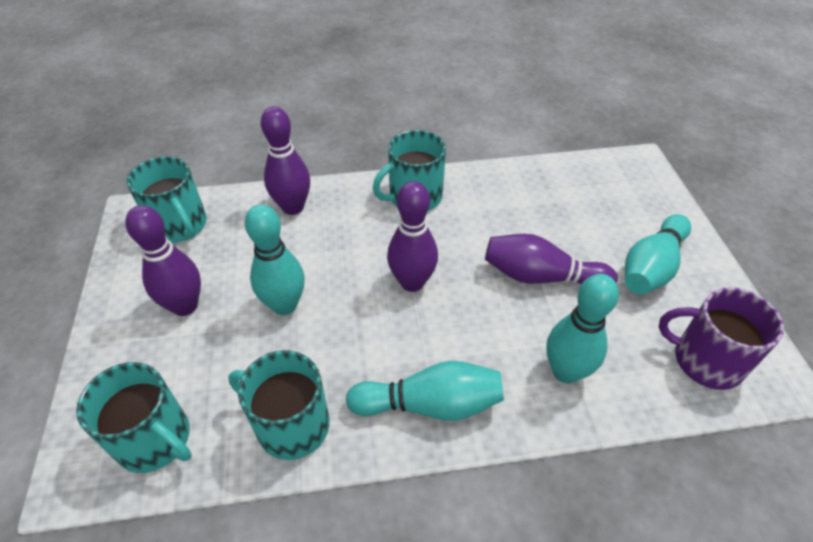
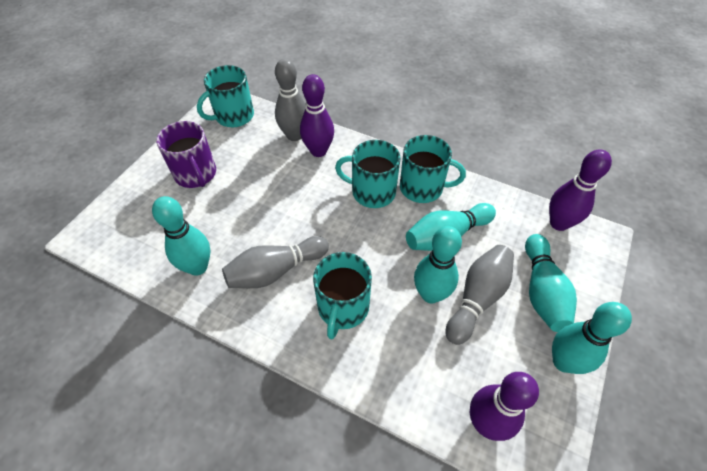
grey bowling pin: 0 -> 3
purple bowling pin: 4 -> 3
turquoise bowling pin: 4 -> 5

